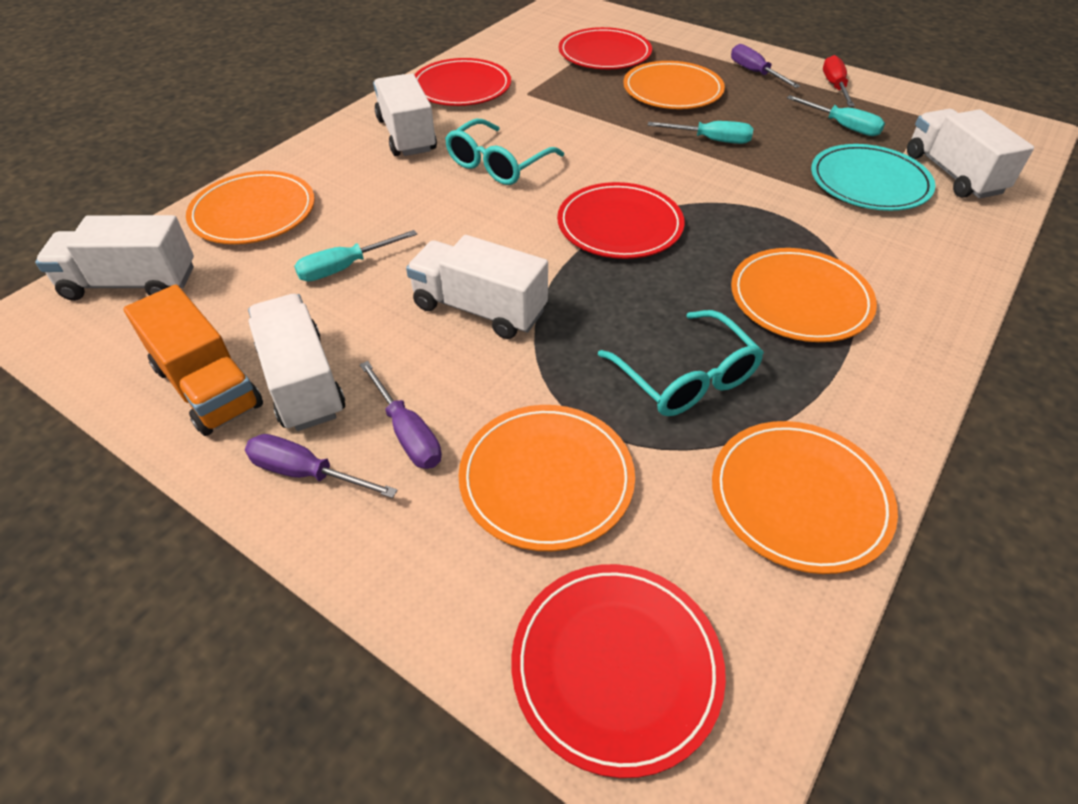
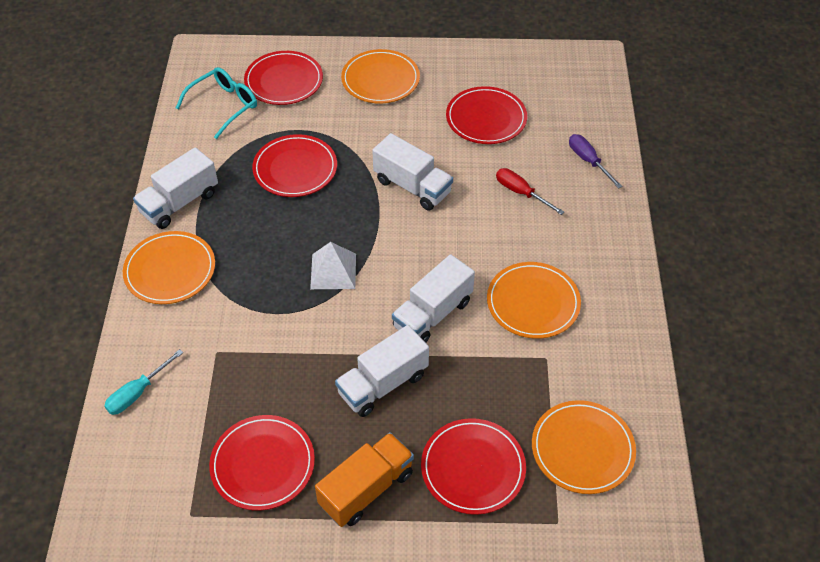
orange plate: 5 -> 4
purple screwdriver: 3 -> 1
red plate: 4 -> 5
turquoise glasses: 2 -> 1
turquoise plate: 1 -> 0
turquoise screwdriver: 3 -> 1
white pyramid: 0 -> 1
white truck: 5 -> 4

